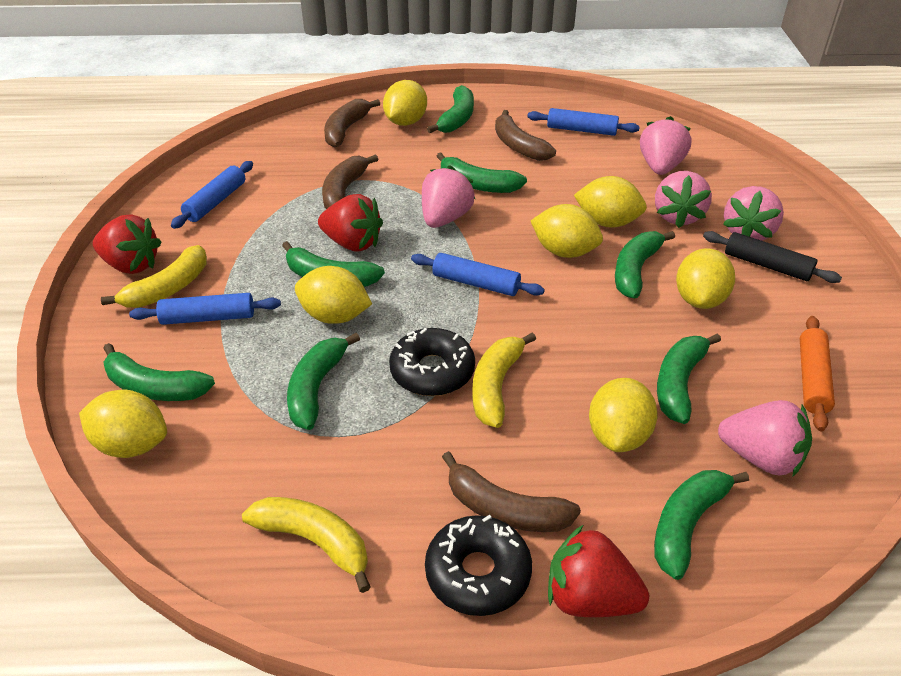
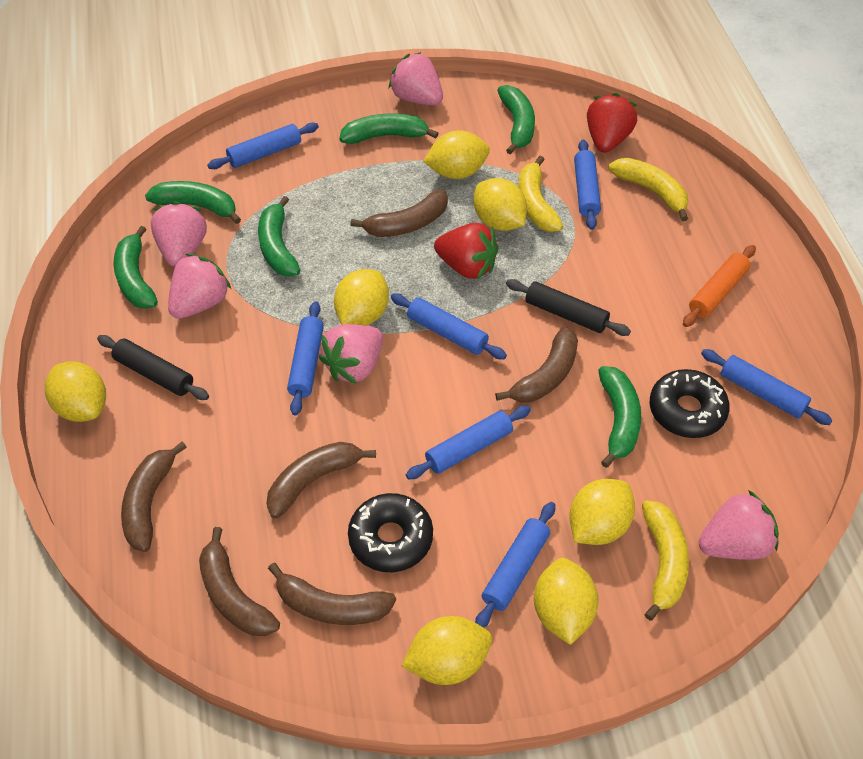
black rolling pin: 1 -> 2
blue rolling pin: 4 -> 7
brown banana: 4 -> 6
green banana: 8 -> 6
red strawberry: 3 -> 2

